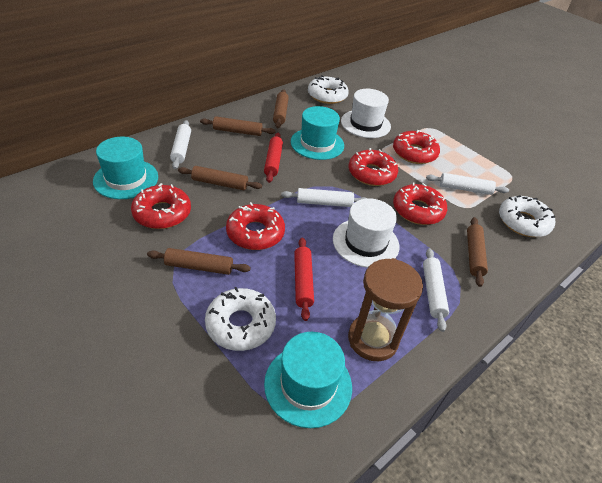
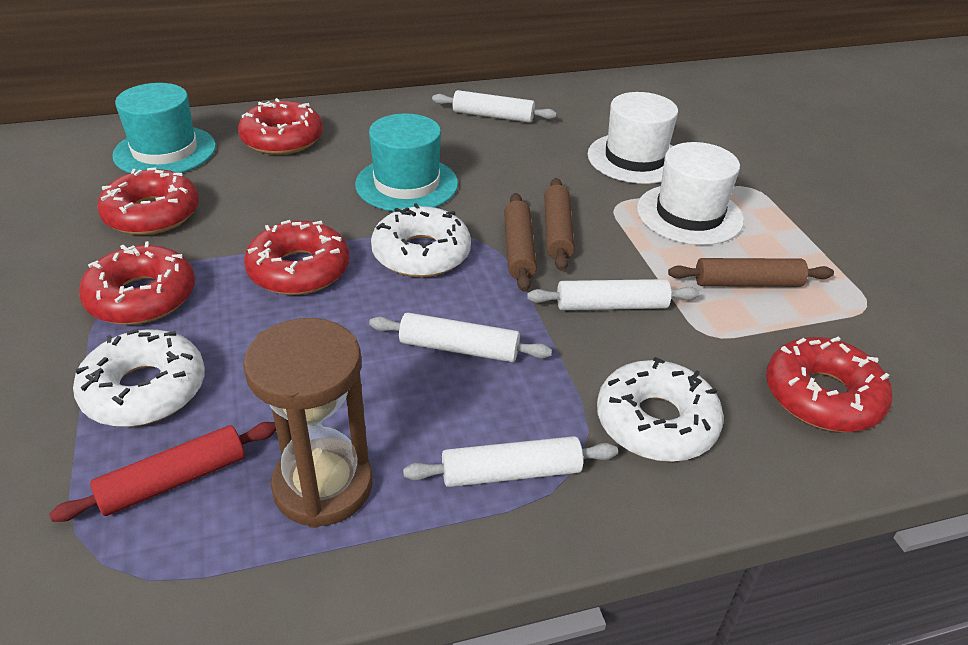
brown rolling pin: 5 -> 3
red rolling pin: 2 -> 1
turquoise hat: 3 -> 2

